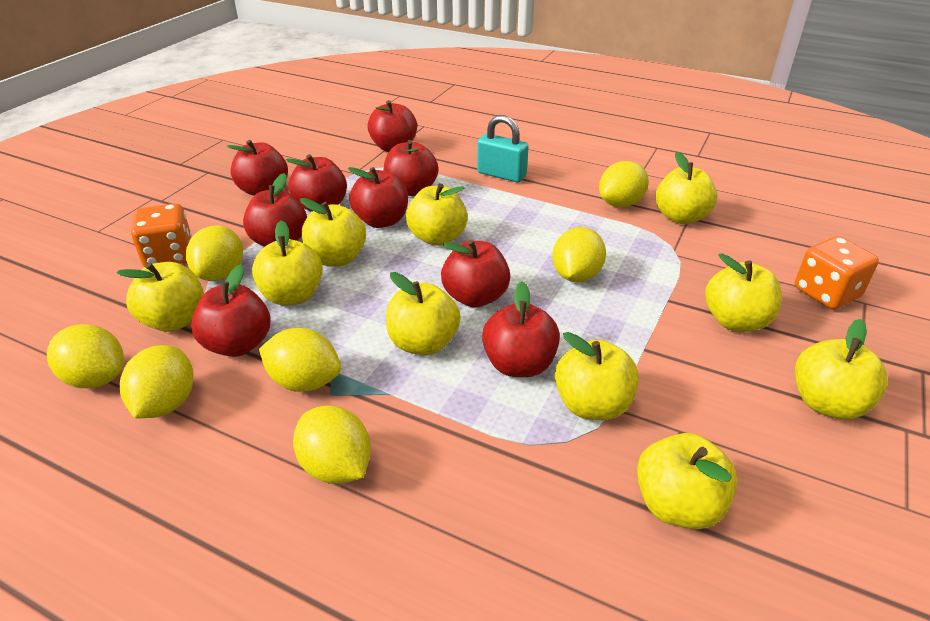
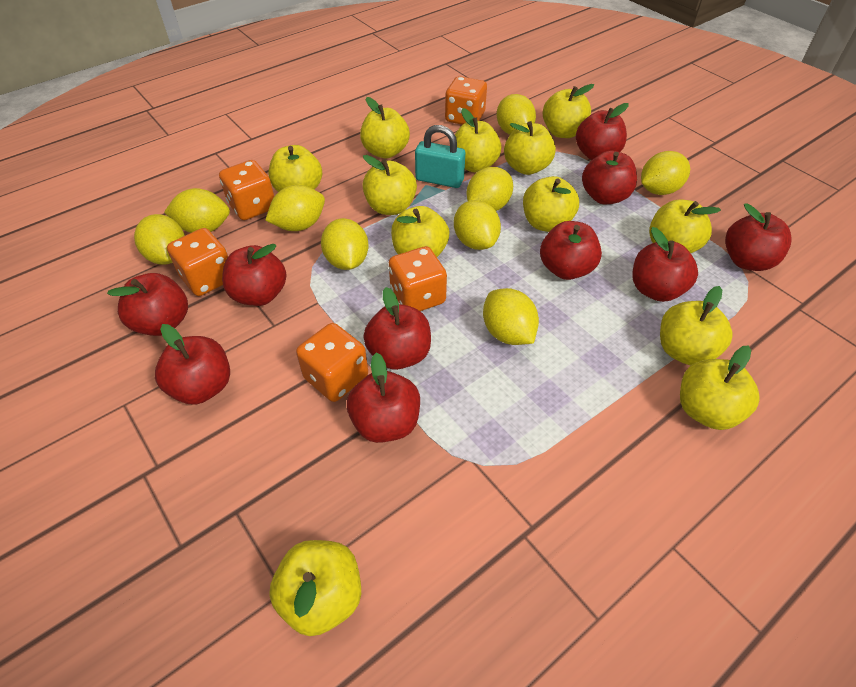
orange dice: 2 -> 5
red apple: 9 -> 10
yellow apple: 10 -> 12
yellow lemon: 7 -> 9

